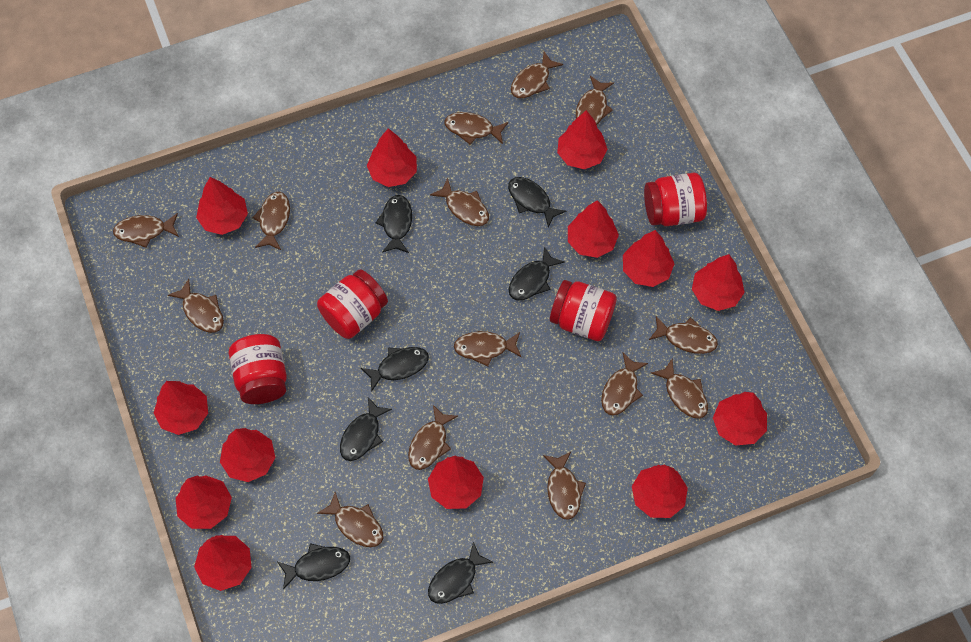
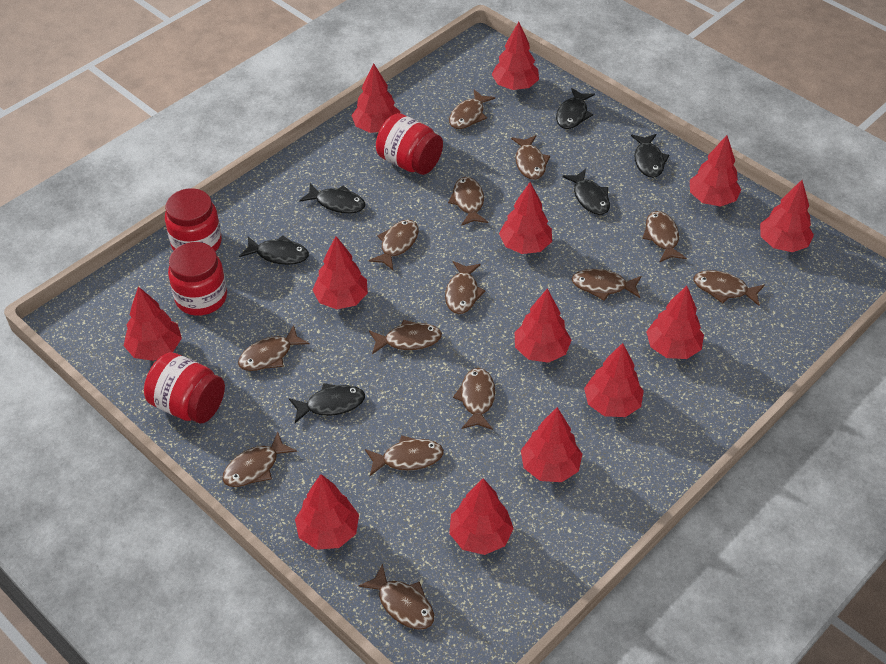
black fish: 7 -> 6

